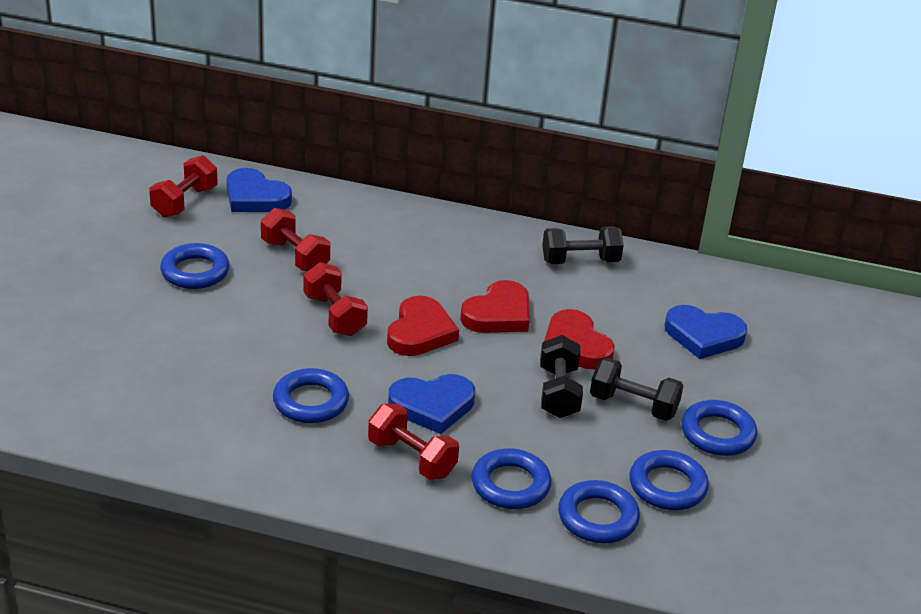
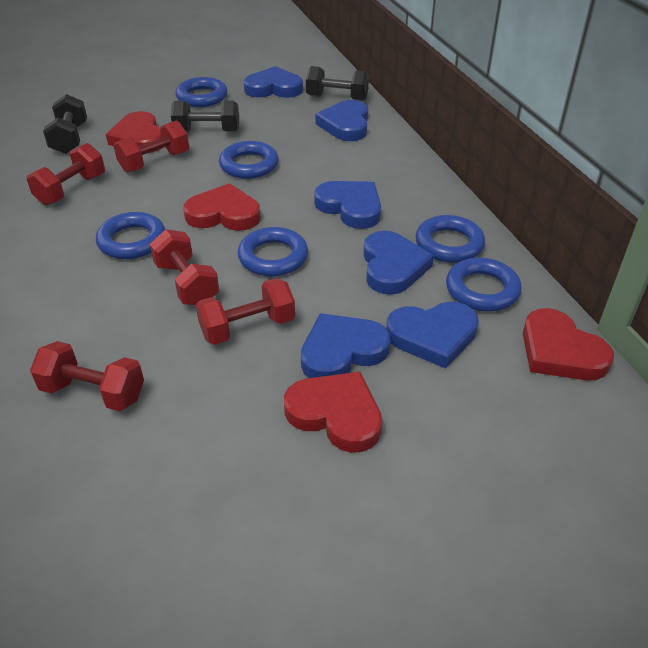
blue heart: 3 -> 6
red dumbbell: 4 -> 5
red heart: 3 -> 4

